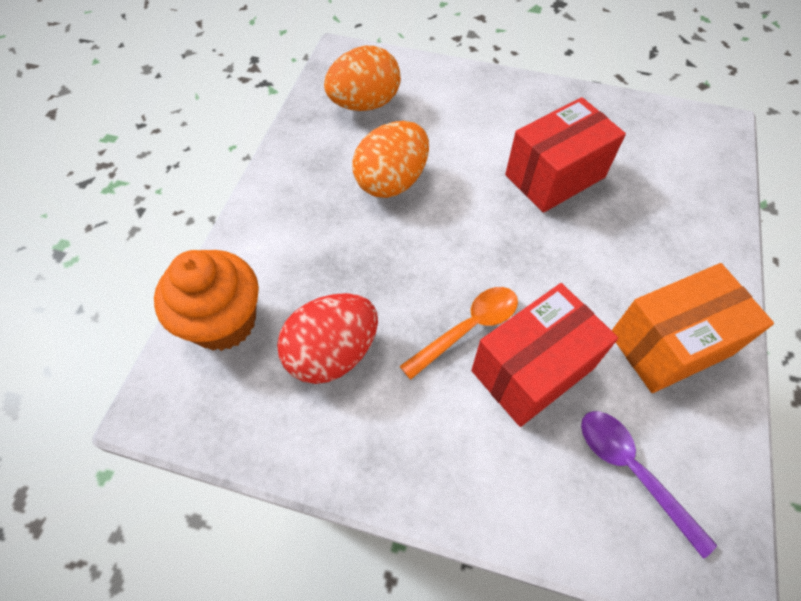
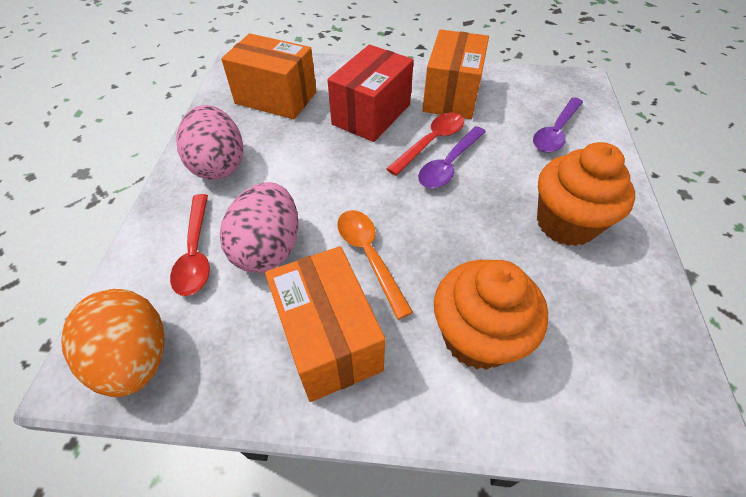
orange box: 1 -> 3
orange cupcake: 1 -> 2
orange egg: 2 -> 1
pink egg: 0 -> 2
purple spoon: 1 -> 2
red box: 2 -> 1
red egg: 1 -> 0
red spoon: 0 -> 2

